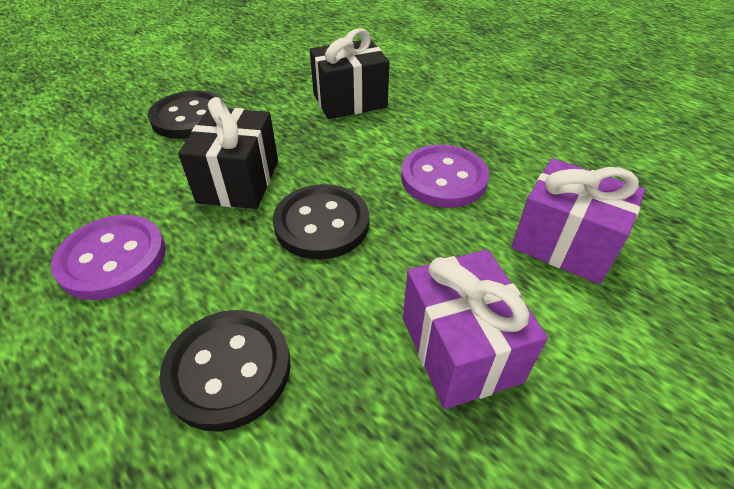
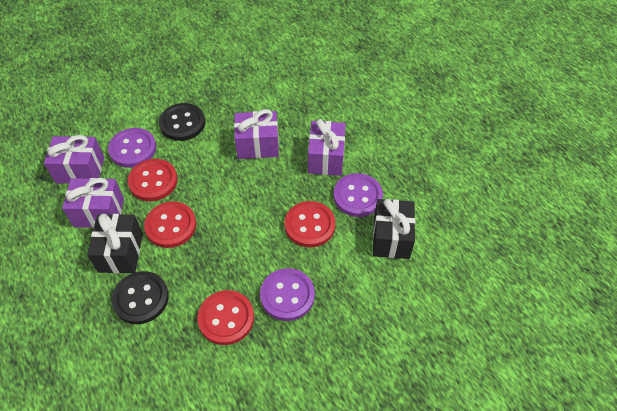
black button: 3 -> 2
purple button: 2 -> 3
purple gift: 2 -> 4
red button: 0 -> 4

